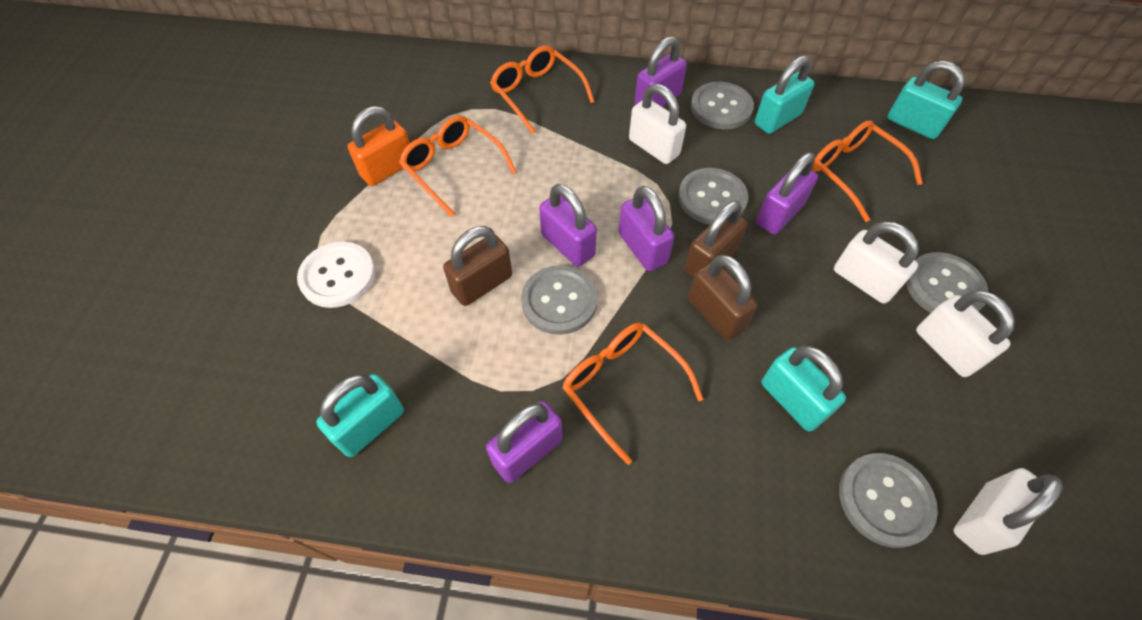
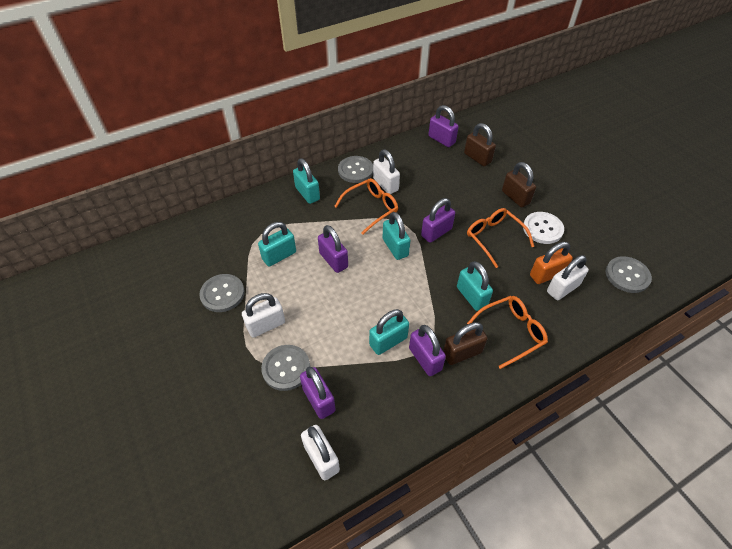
grey button: 5 -> 4
orange glasses: 4 -> 3
turquoise padlock: 4 -> 5

